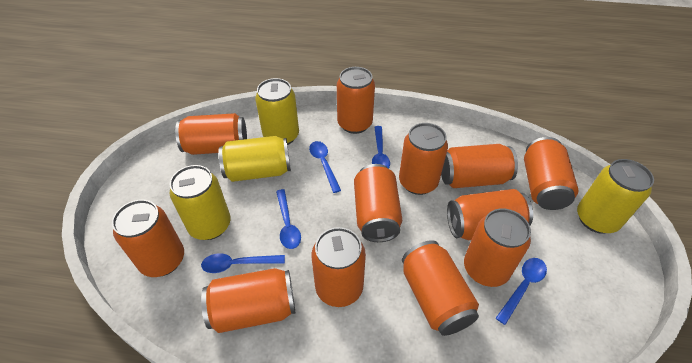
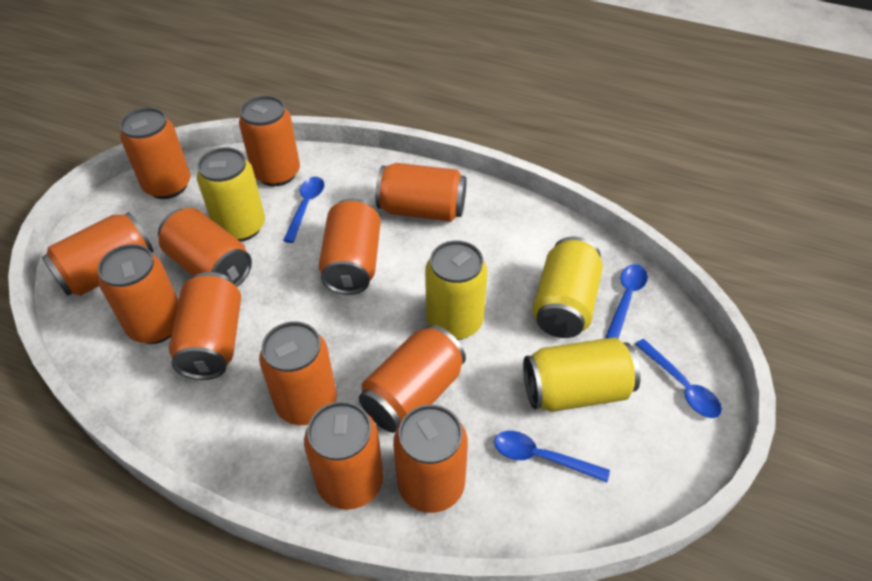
blue spoon: 5 -> 4

